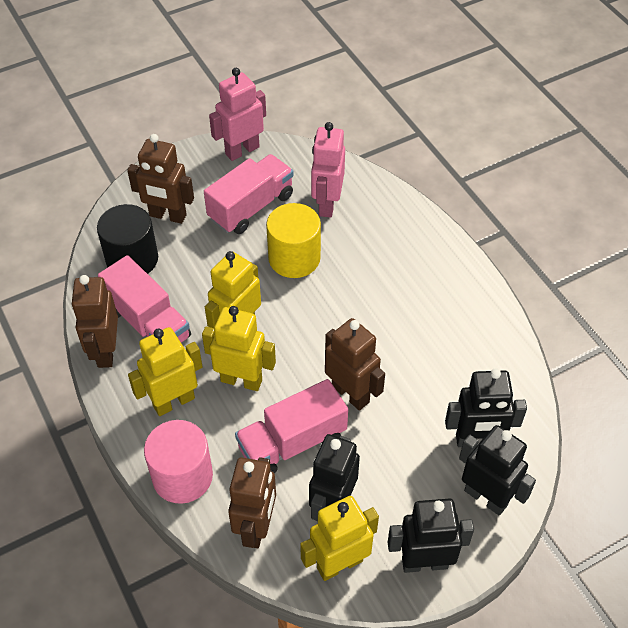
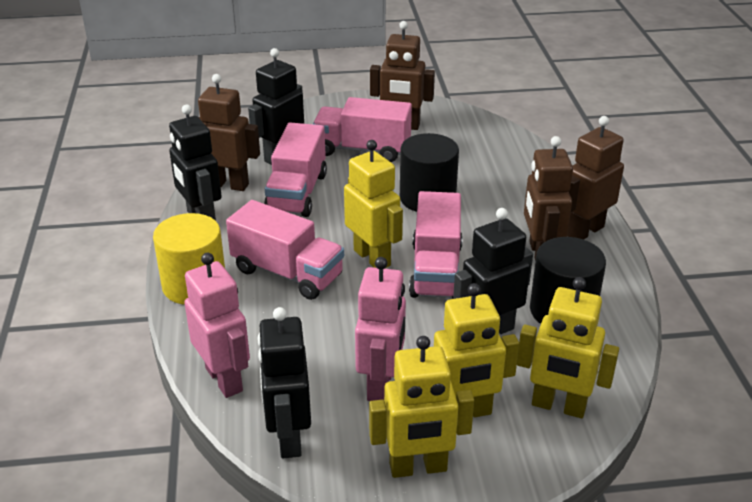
black cylinder: 1 -> 2
pink cylinder: 1 -> 0
pink truck: 3 -> 4

